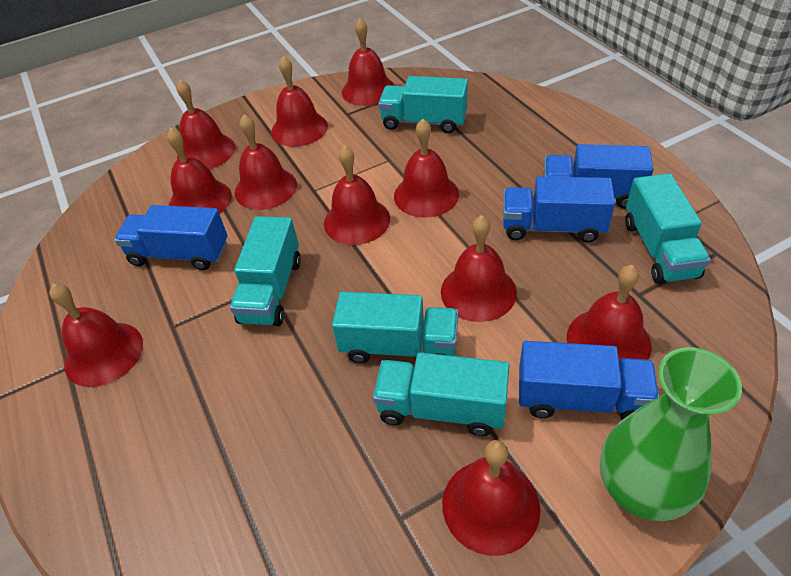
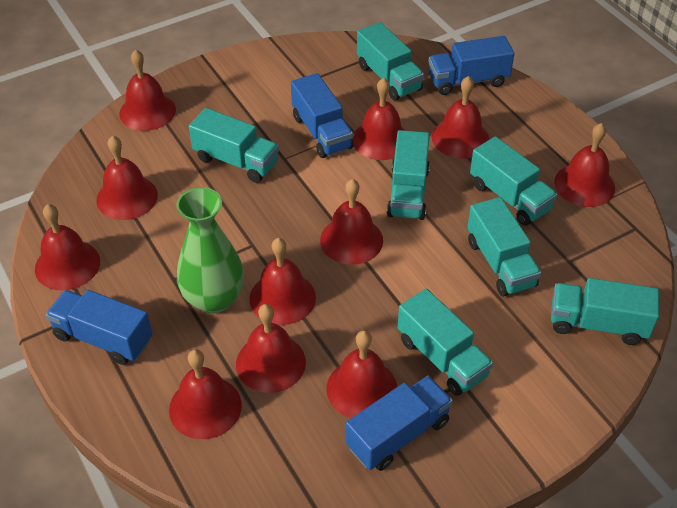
turquoise truck: 5 -> 7

